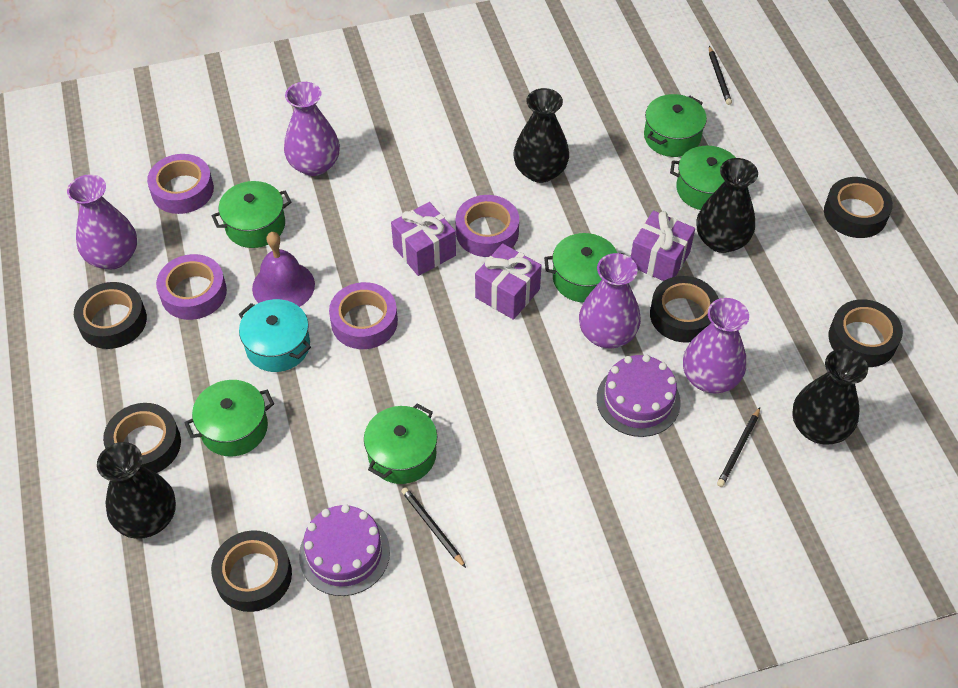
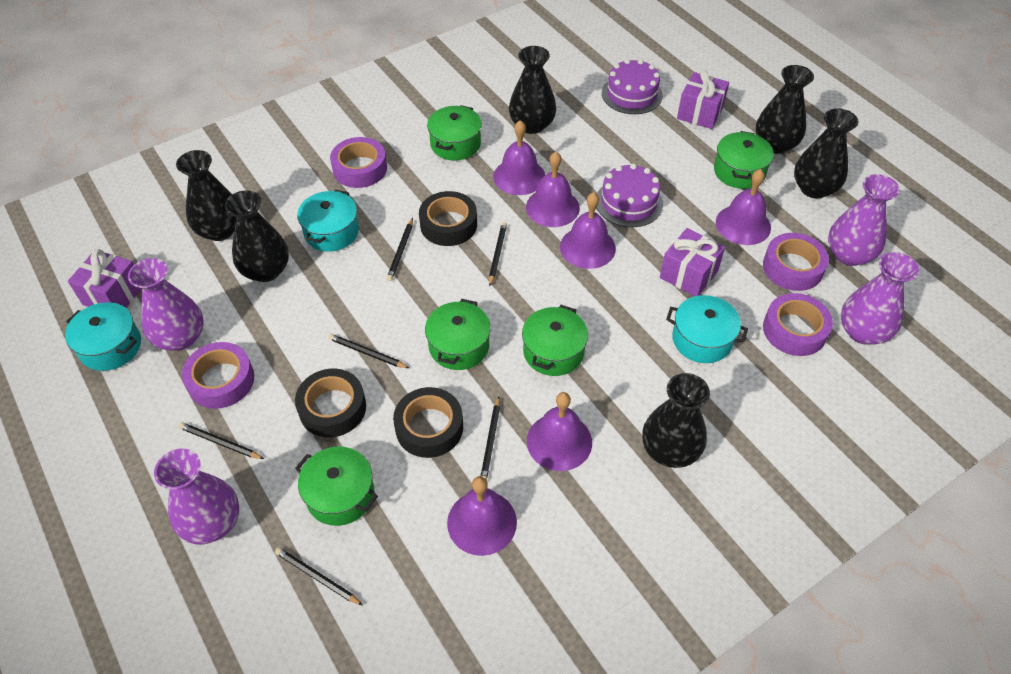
black pencil: 3 -> 6
black tape: 6 -> 3
black vase: 4 -> 6
green pot: 6 -> 5
purple bell: 1 -> 6
turquoise pot: 1 -> 3

